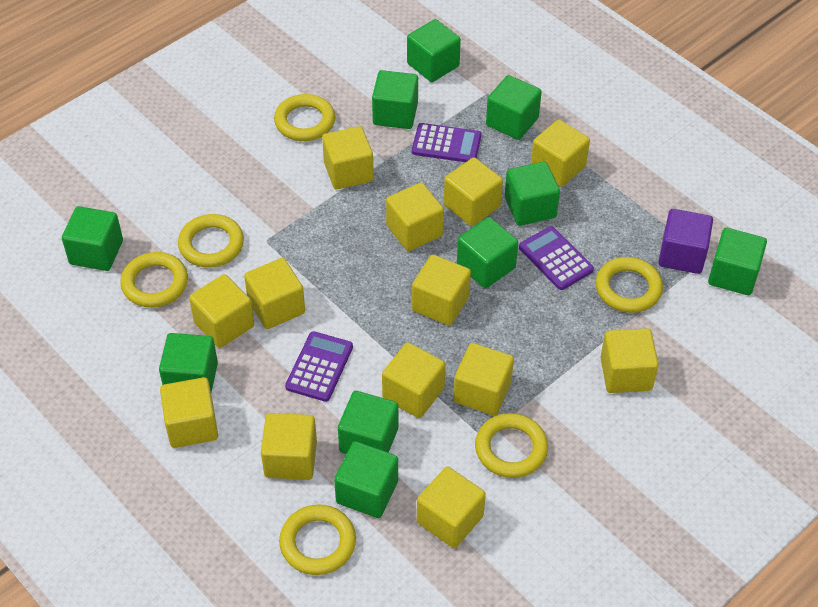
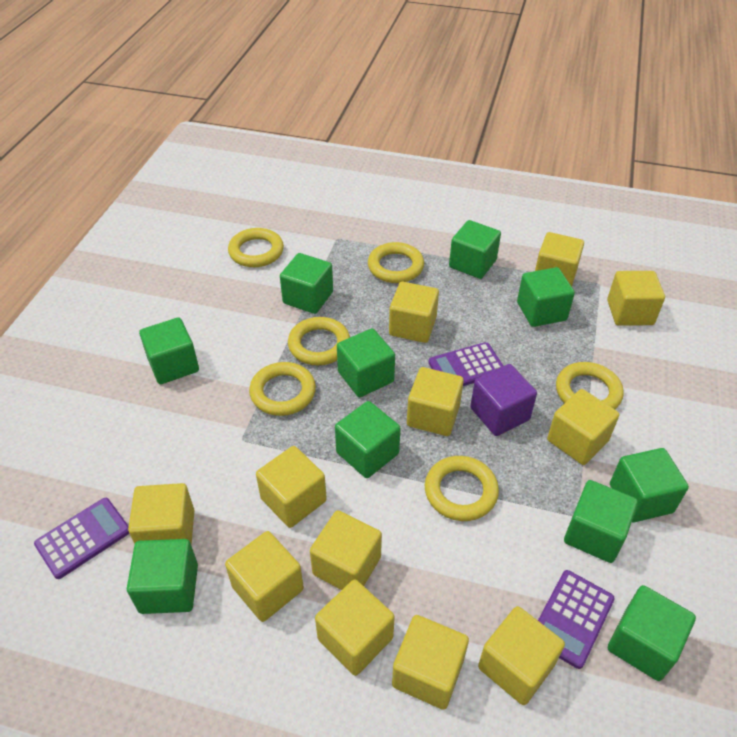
yellow cube: 13 -> 12

